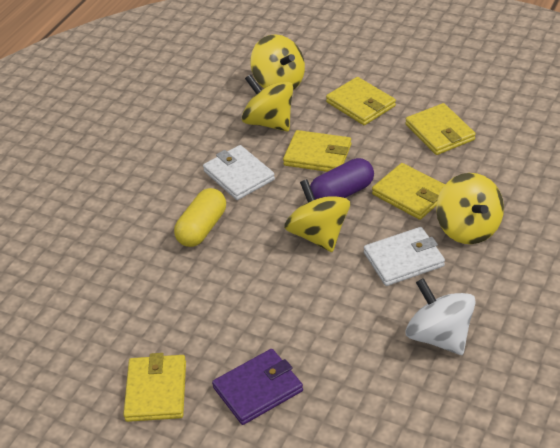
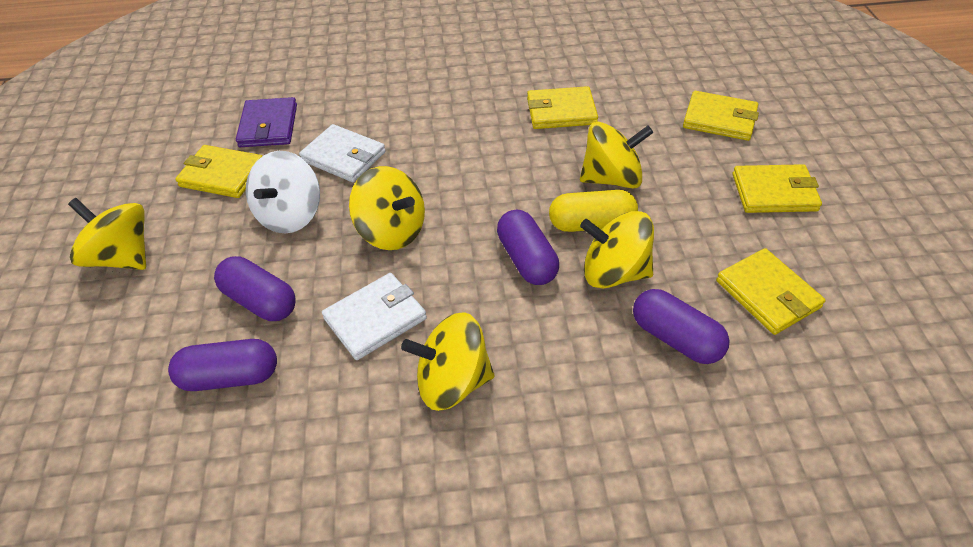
purple capsule: 1 -> 4
yellow spinning top: 4 -> 5

